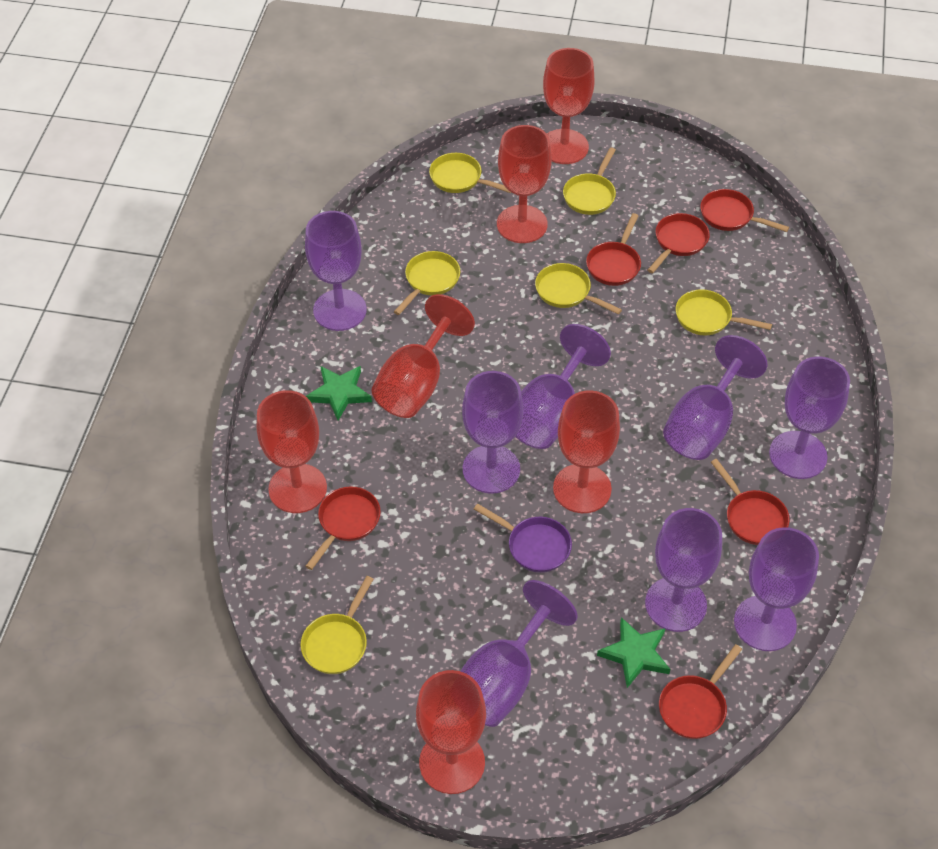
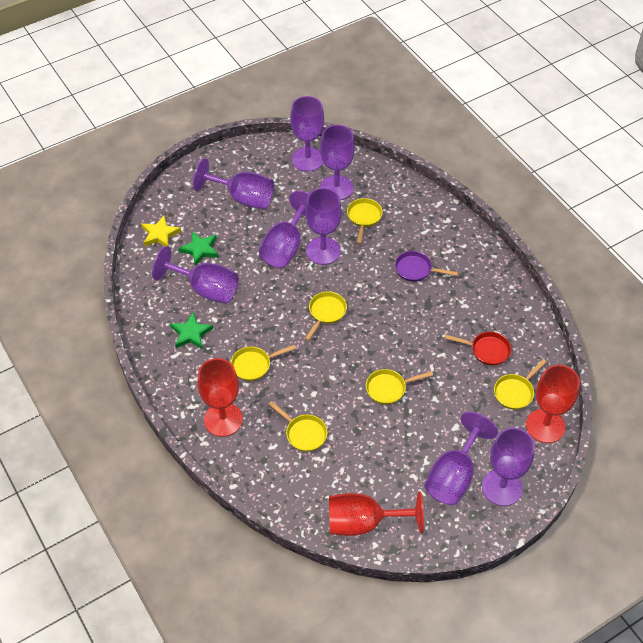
red goblet: 6 -> 3
red pan: 6 -> 1
yellow star: 0 -> 1

